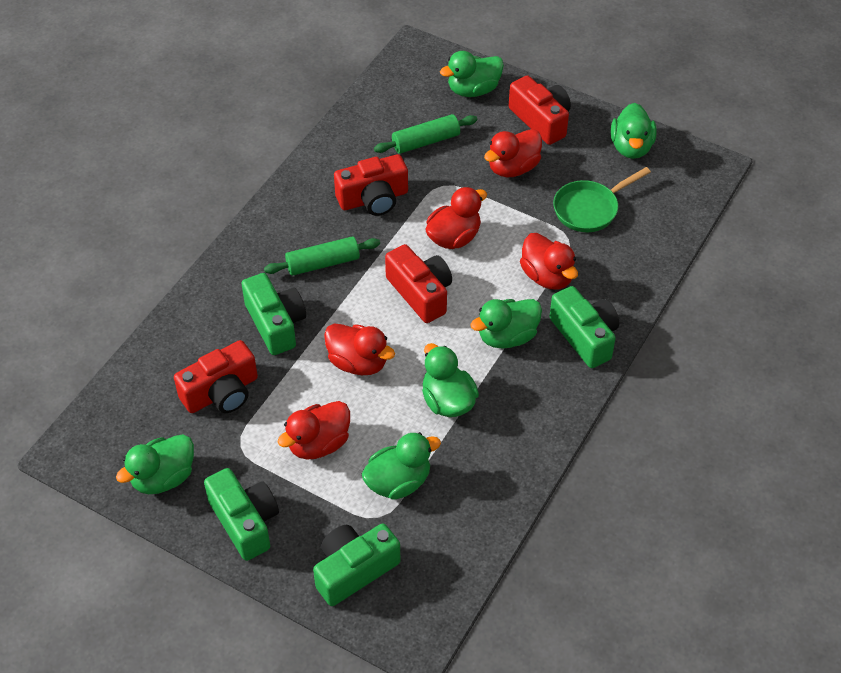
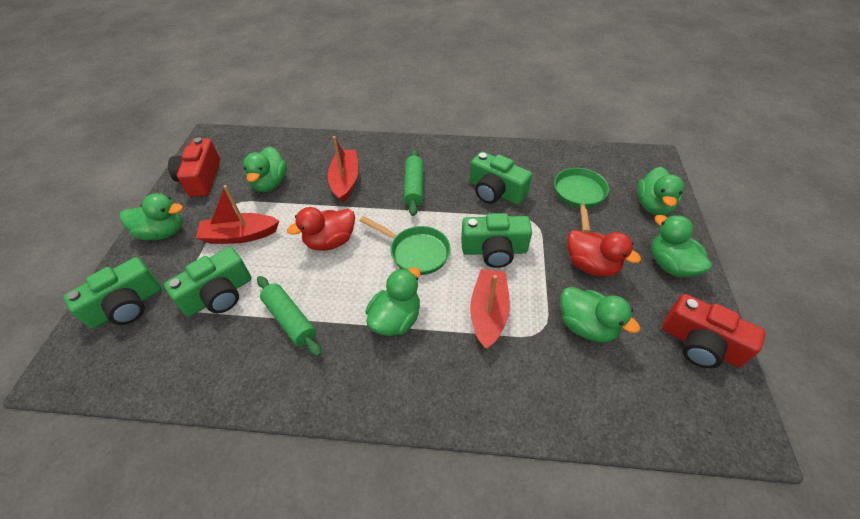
green pan: 1 -> 2
red boat: 0 -> 3
red camera: 4 -> 2
red duck: 5 -> 2

